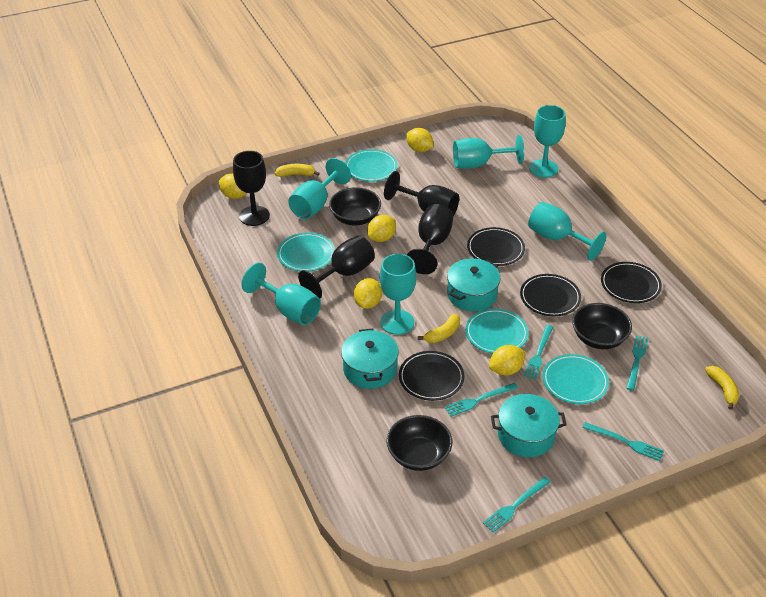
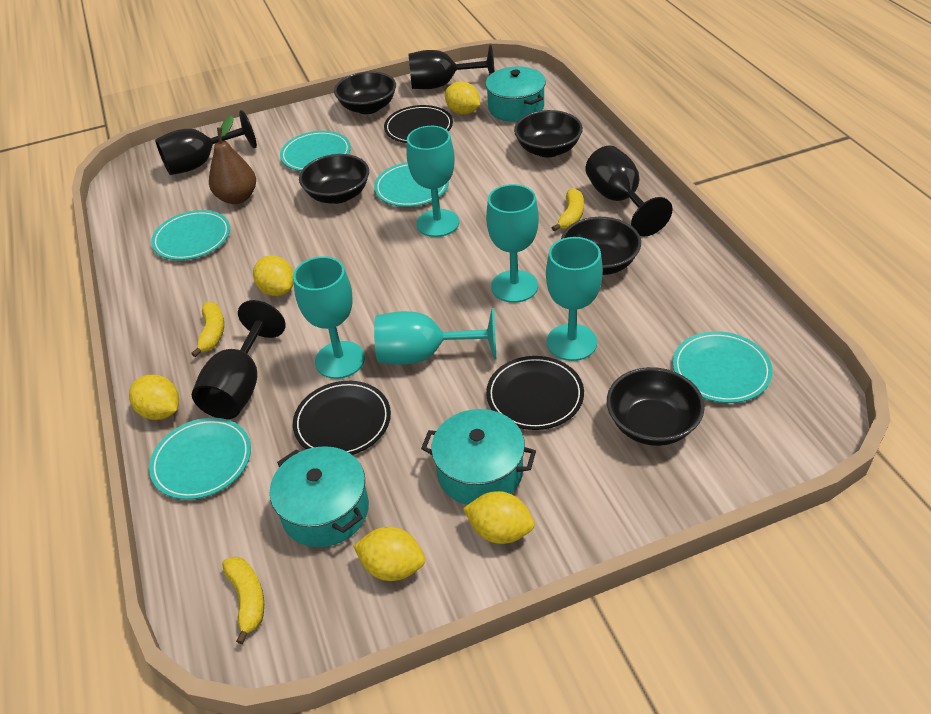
black bowl: 3 -> 5
black plate: 4 -> 3
brown pear: 0 -> 1
turquoise fork: 5 -> 0
turquoise goblet: 6 -> 5
turquoise plate: 4 -> 5

